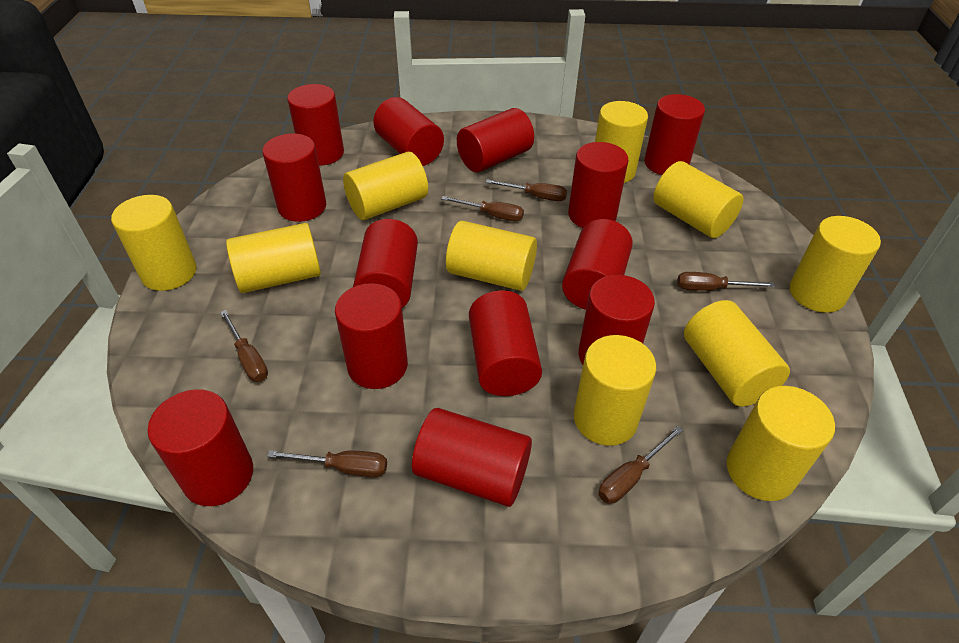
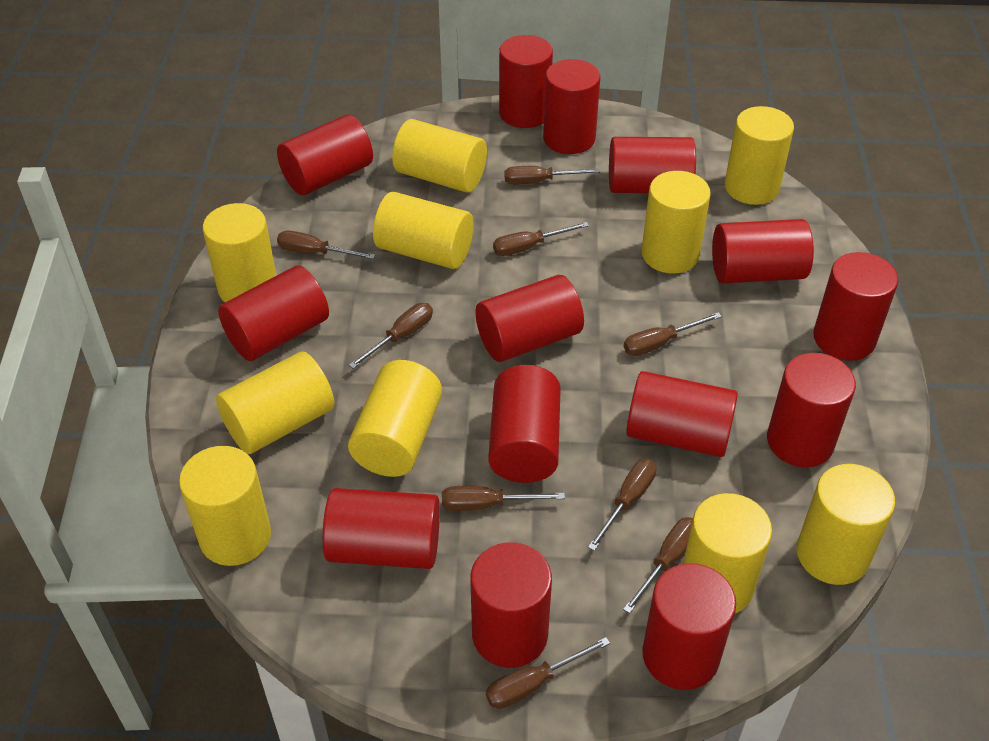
brown screwdriver: 6 -> 9
red cylinder: 13 -> 14

